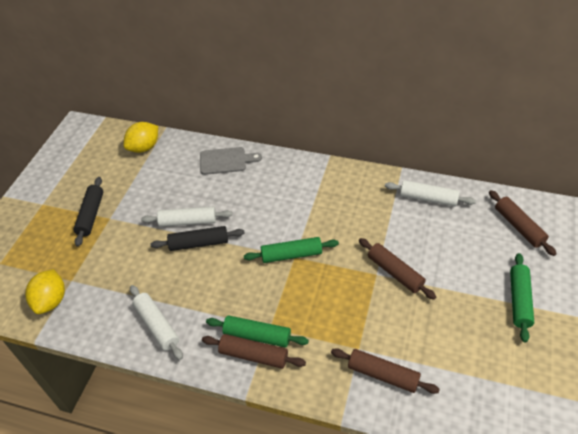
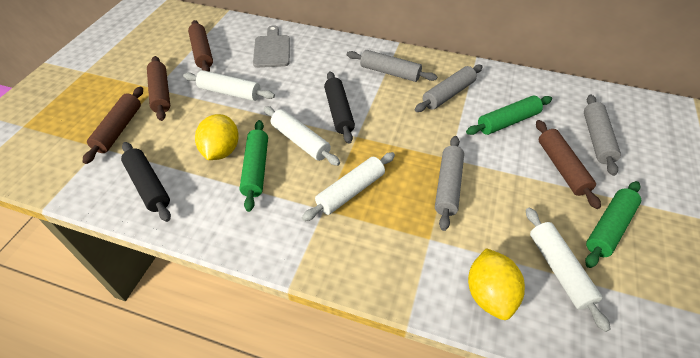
grey rolling pin: 0 -> 4
white rolling pin: 3 -> 4

